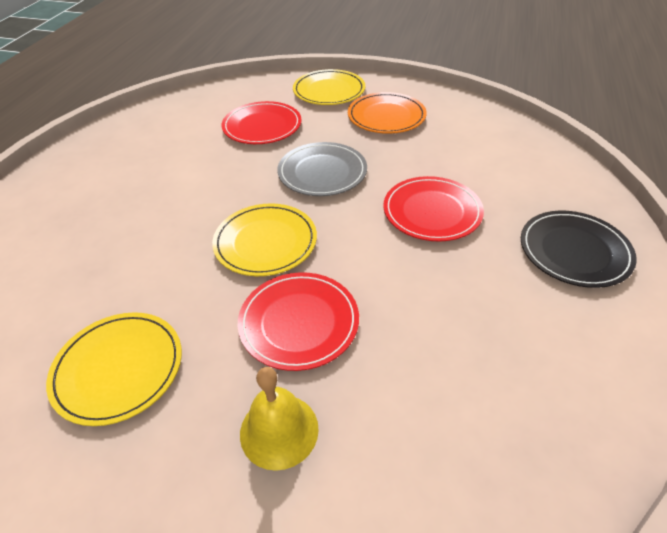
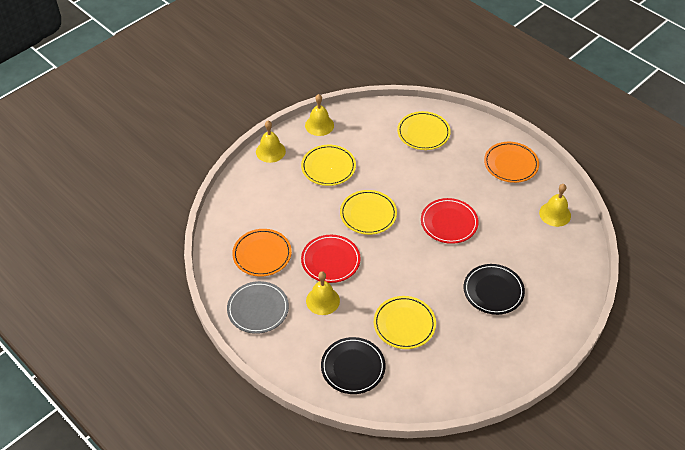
black plate: 1 -> 2
orange plate: 1 -> 2
red plate: 3 -> 2
yellow bell: 1 -> 4
yellow plate: 3 -> 4

